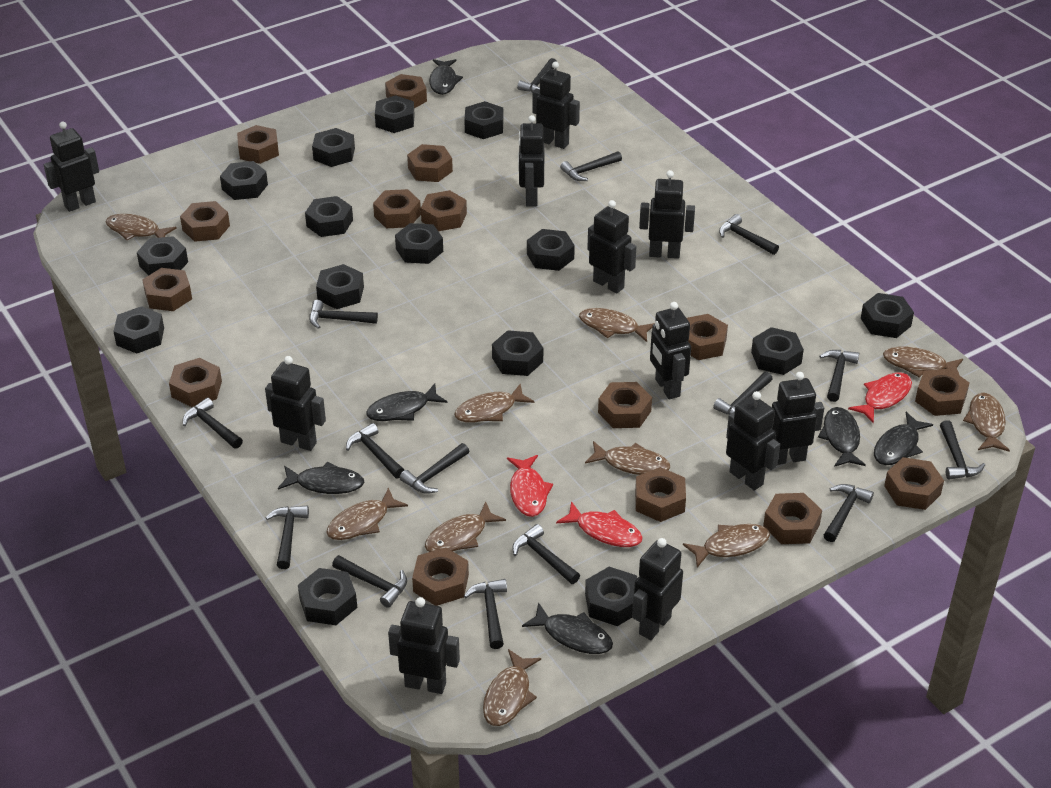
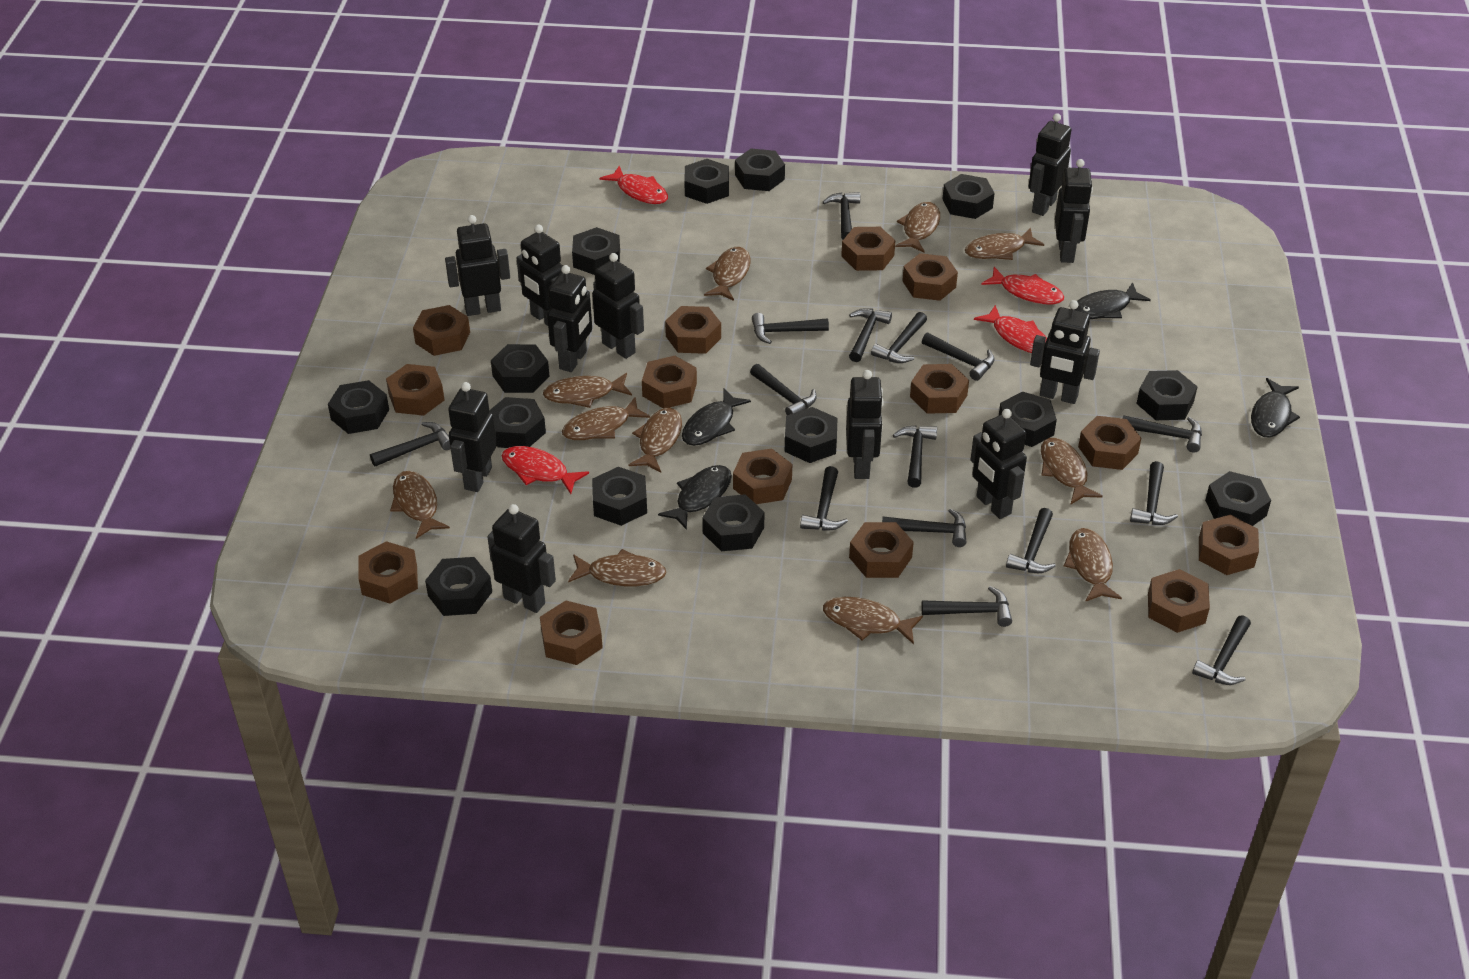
black fish: 6 -> 4
black nut: 15 -> 14
brown fish: 10 -> 11
brown nut: 15 -> 14
red fish: 3 -> 4

